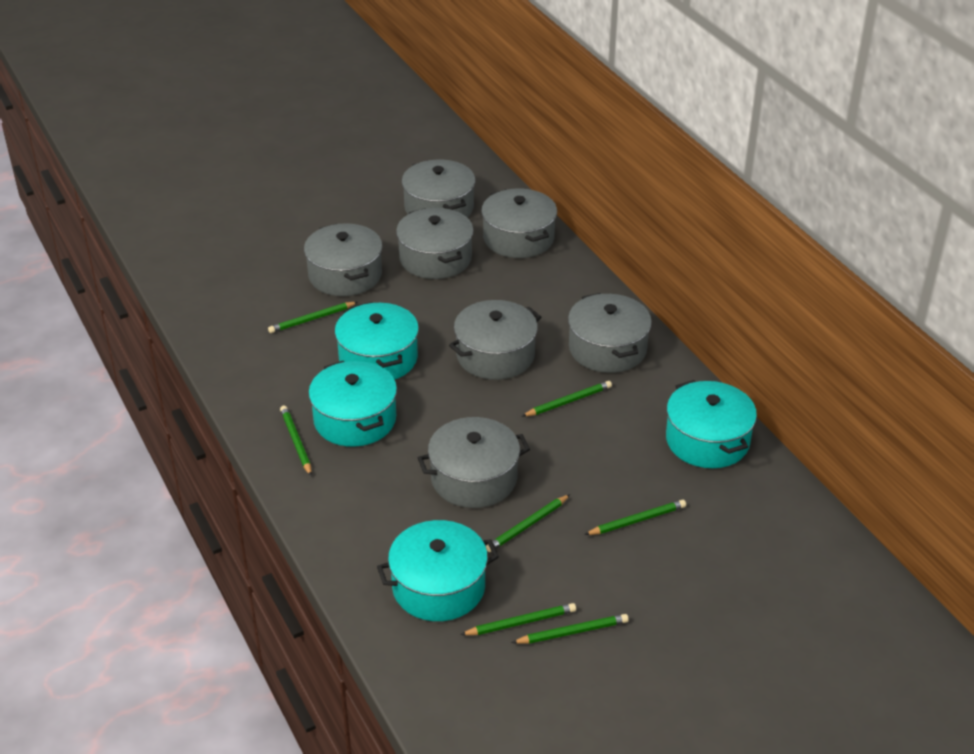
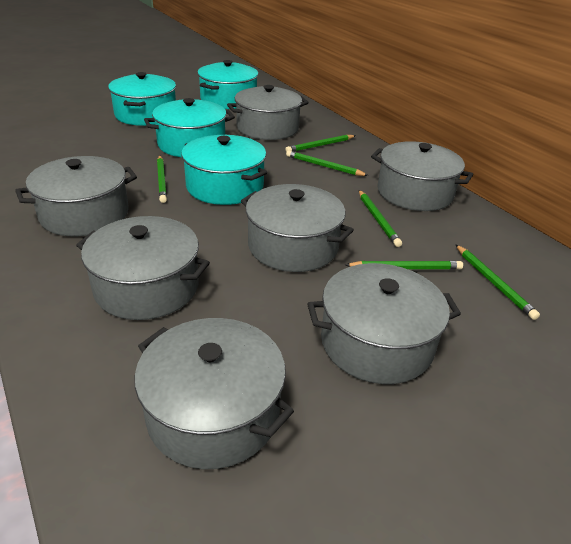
green pencil: 7 -> 6

